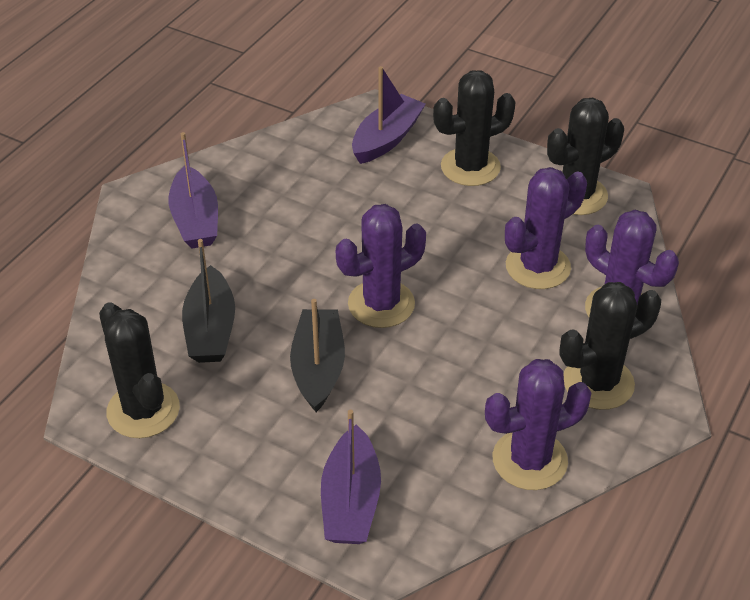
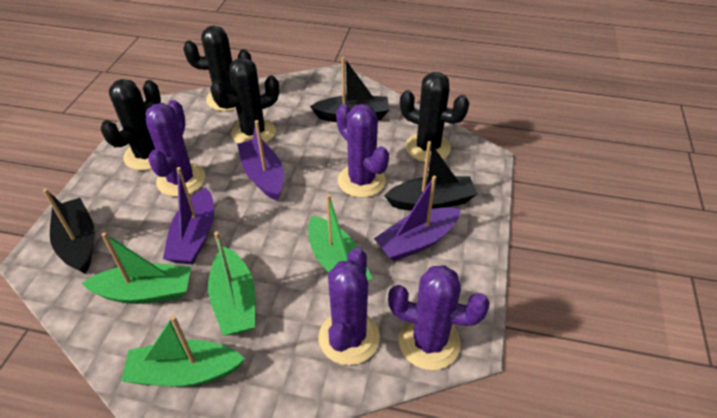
black boat: 2 -> 3
green boat: 0 -> 4

